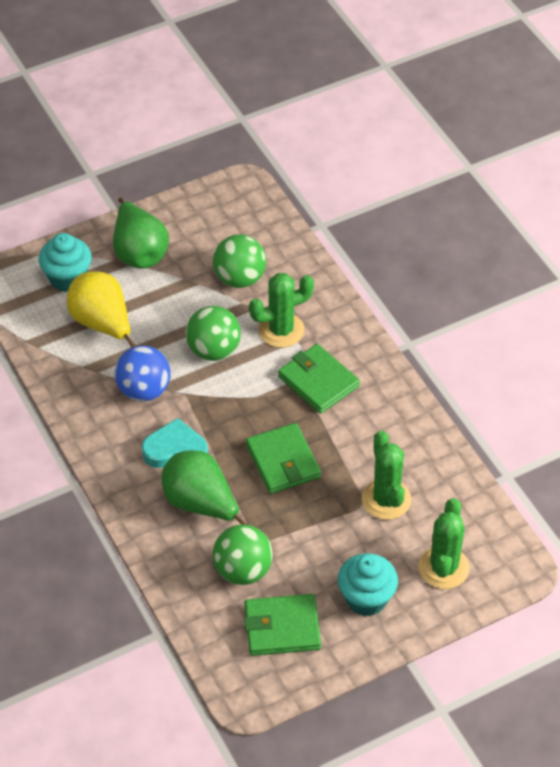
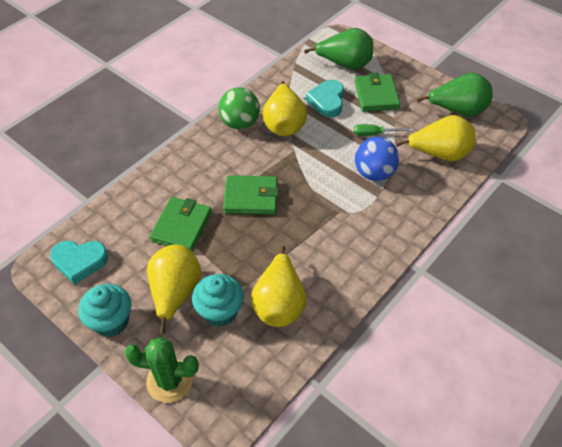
green ball: 3 -> 1
green cactus: 3 -> 1
green screwdriver: 0 -> 1
turquoise heart: 1 -> 2
yellow pear: 1 -> 4

